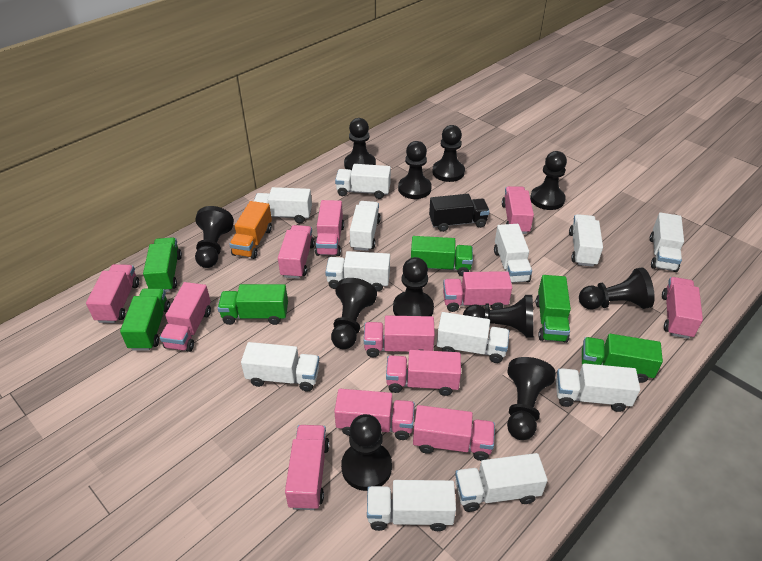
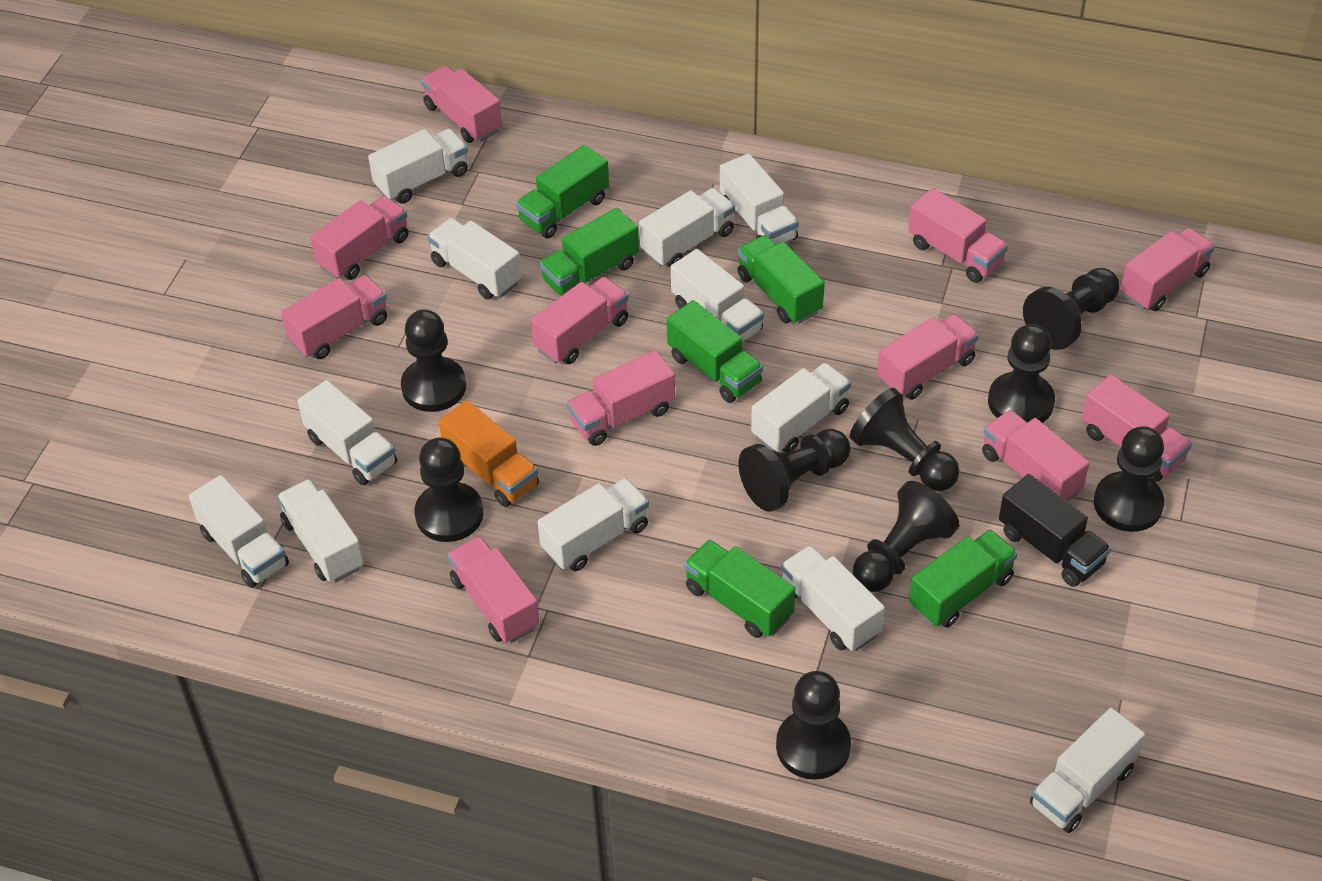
black pawn: 11 -> 9
pink truck: 12 -> 11

